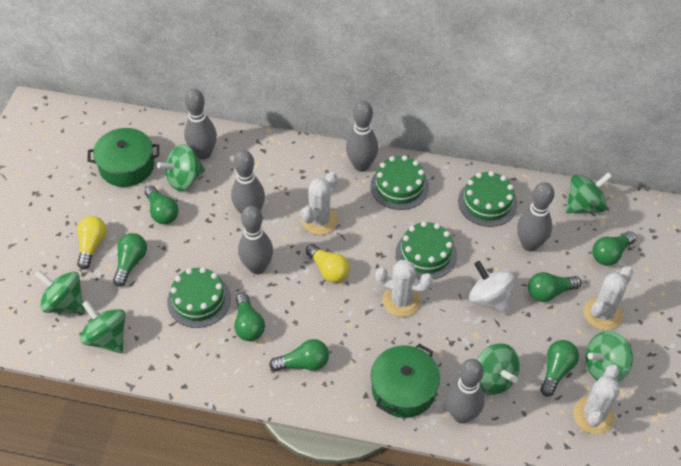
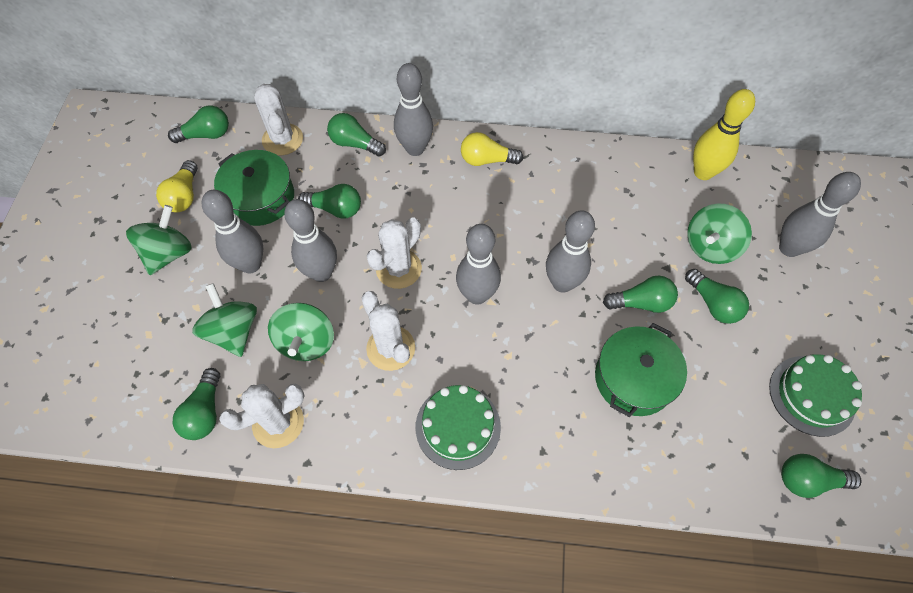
green cake: 4 -> 2
green spinning top: 6 -> 4
white spinning top: 1 -> 0
yellow bowling pin: 0 -> 1

